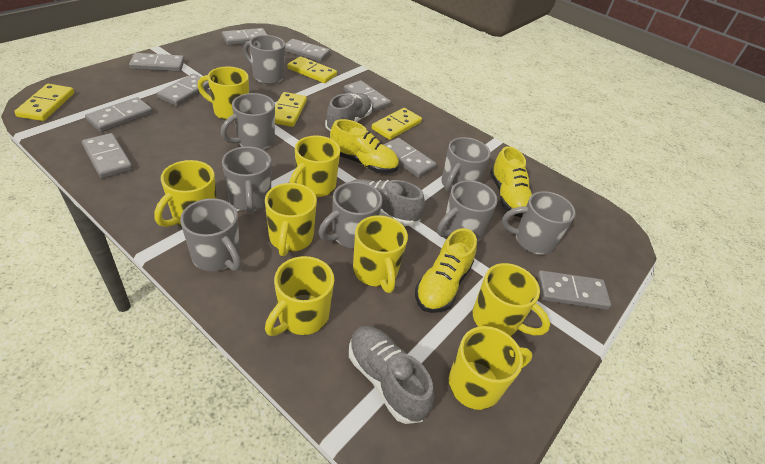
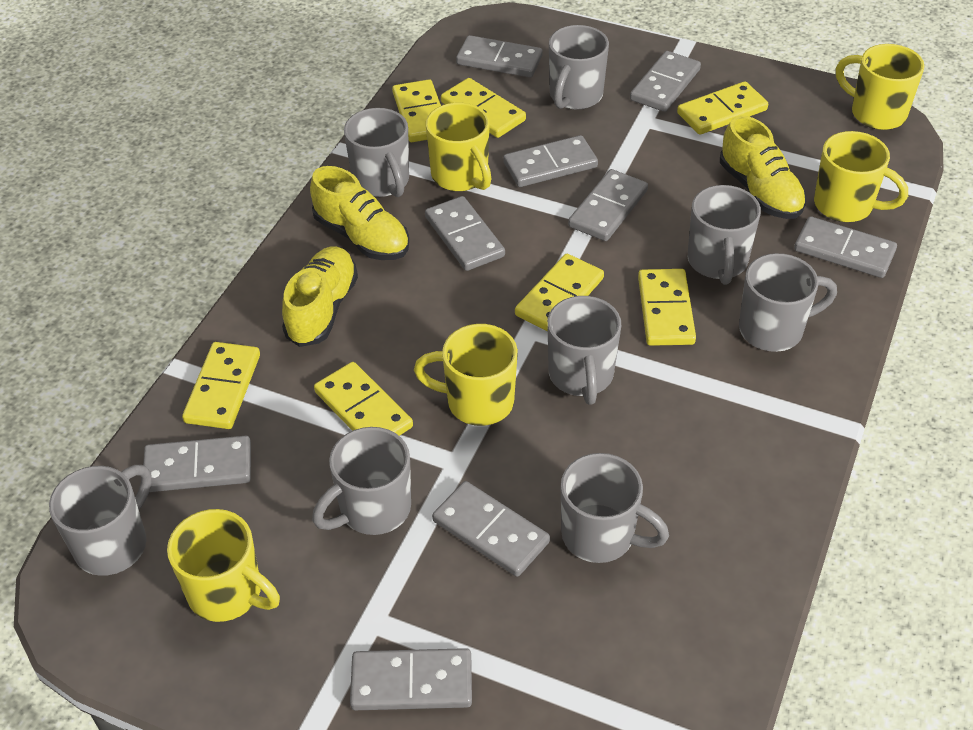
grey shoe: 3 -> 0
yellow domino: 4 -> 7
yellow mug: 8 -> 5

